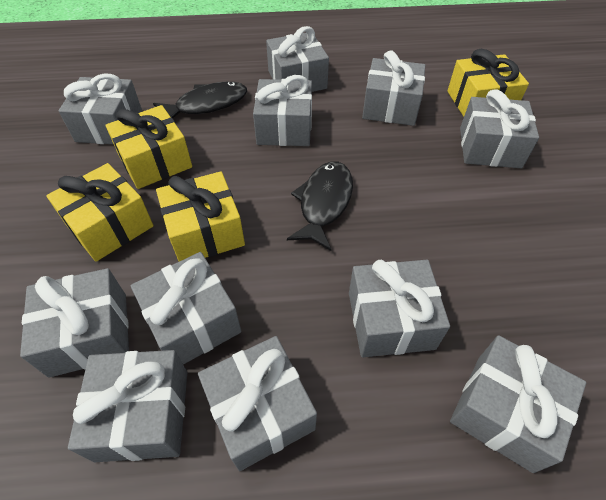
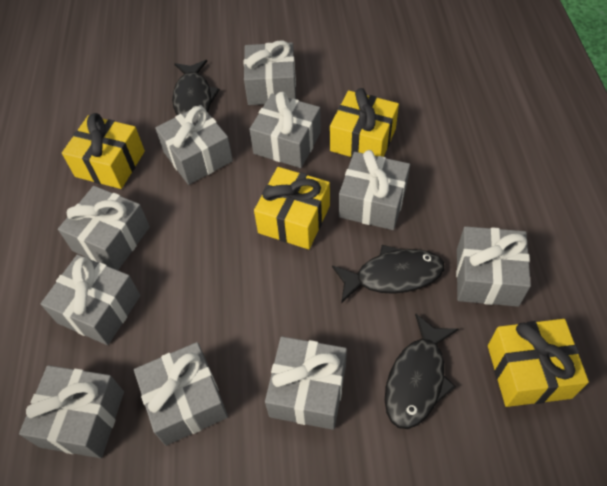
black fish: 2 -> 3
grey gift: 11 -> 10

